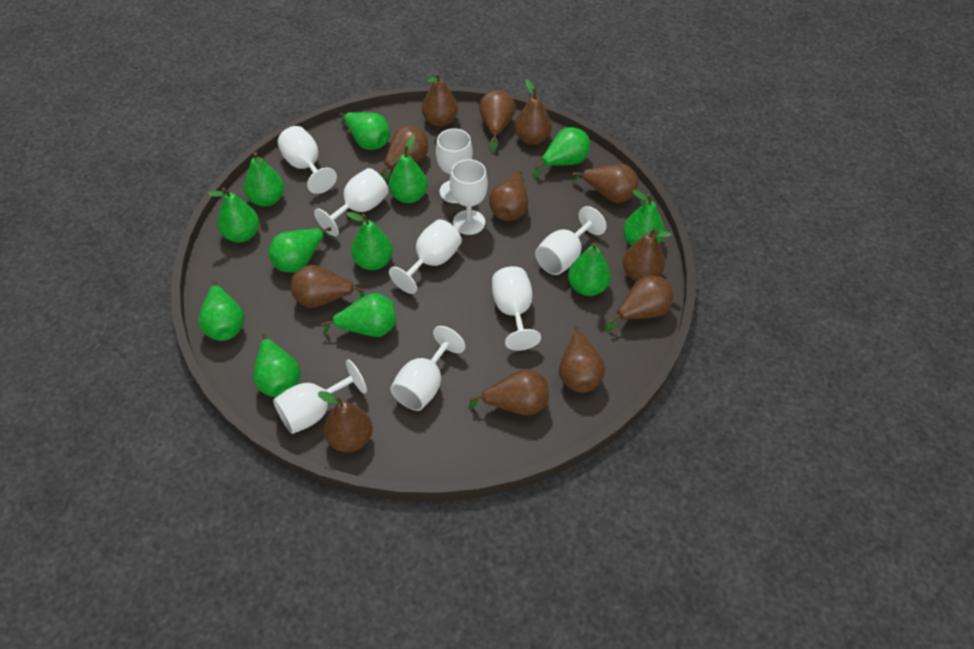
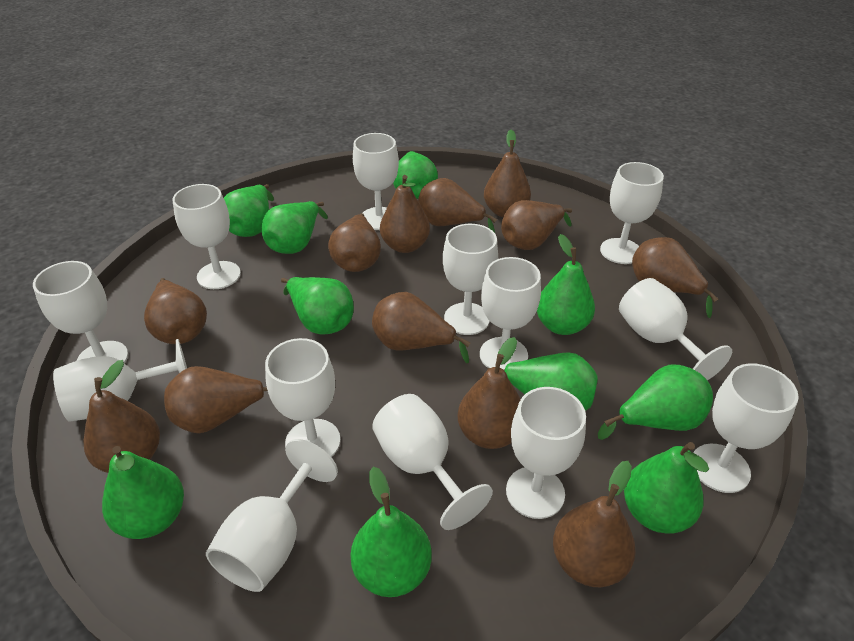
green pear: 12 -> 10
white goblet: 9 -> 13

